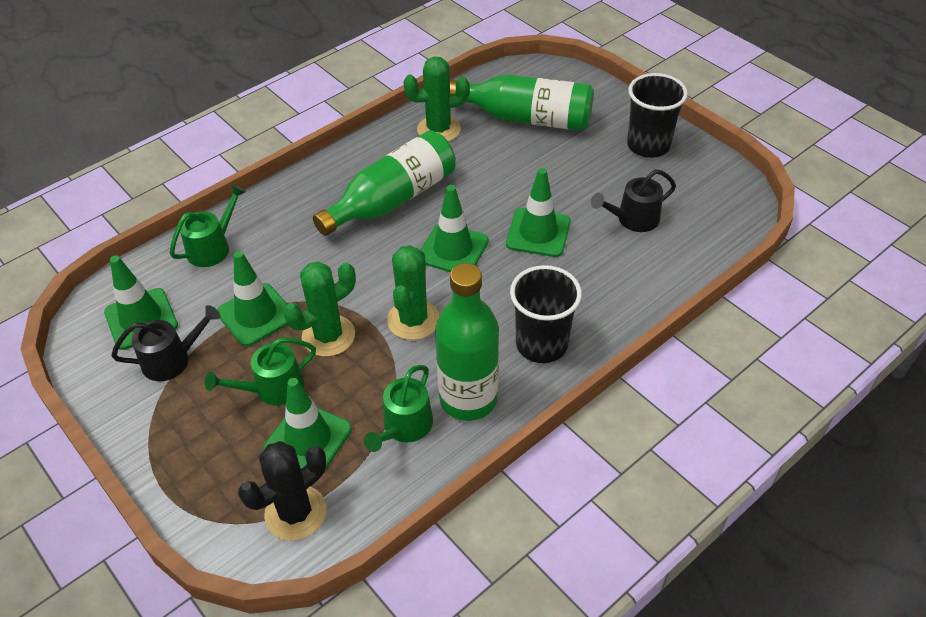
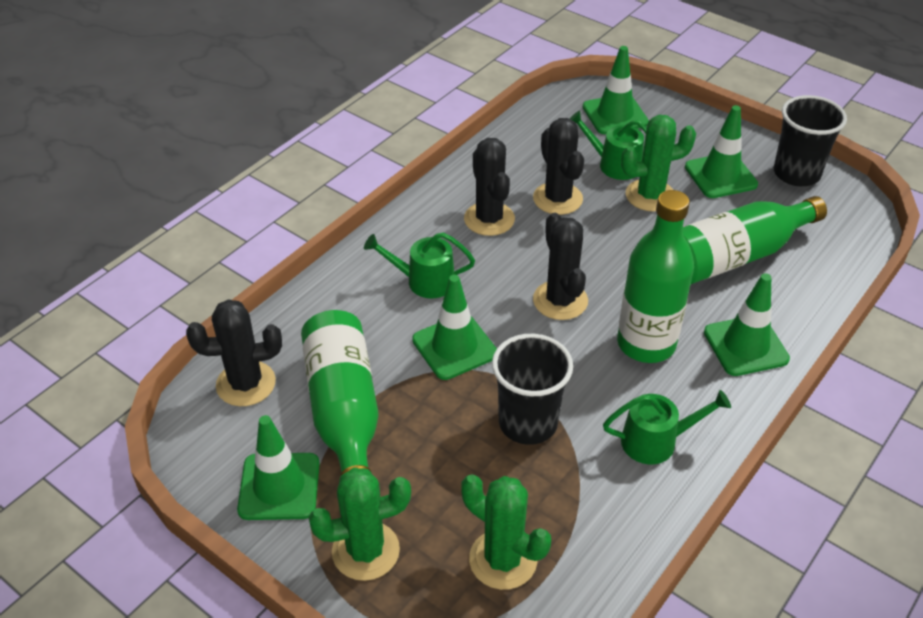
black cactus: 1 -> 4
black watering can: 2 -> 0

